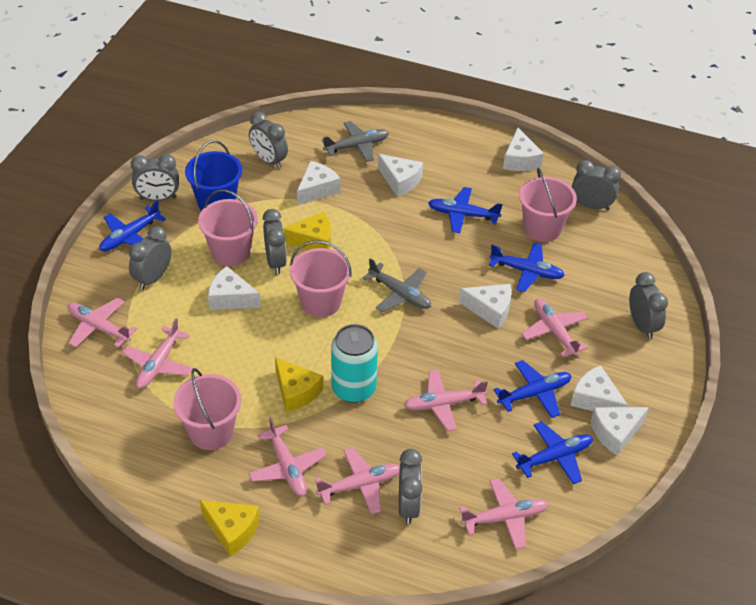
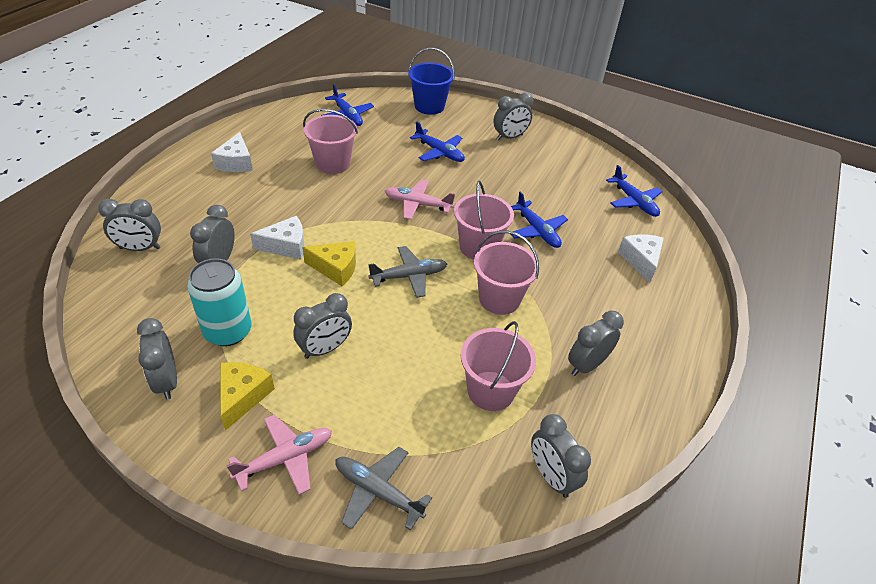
blue plane: 5 -> 4
pink plane: 7 -> 2
white cheese: 7 -> 3
yellow cheese: 3 -> 2

